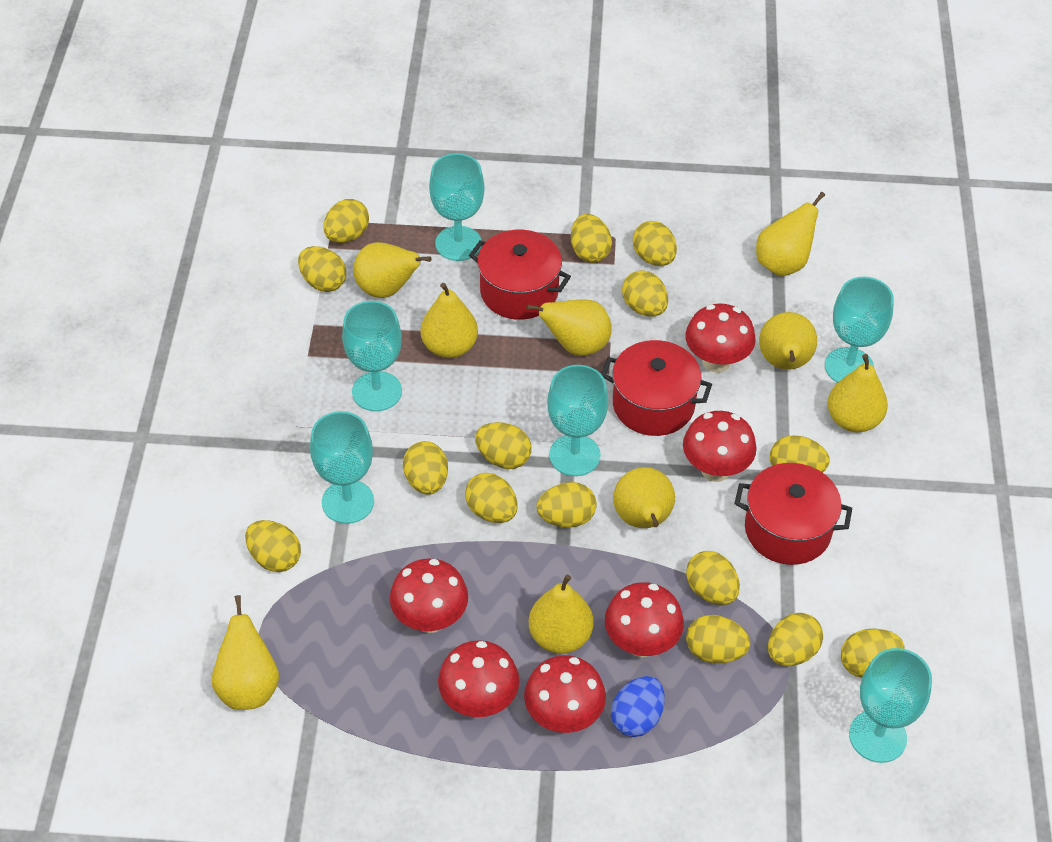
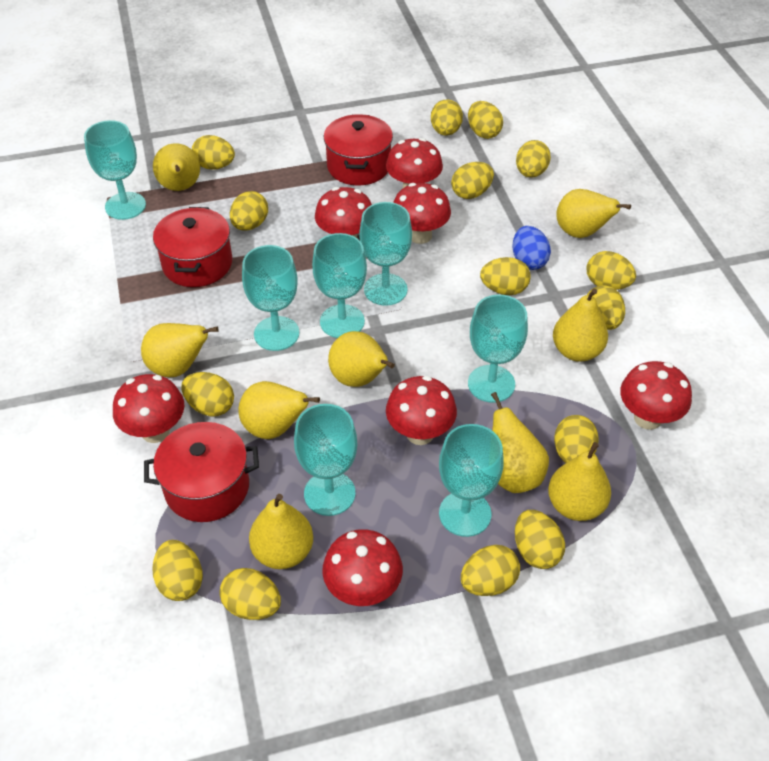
red mushroom: 6 -> 7
turquoise goblet: 6 -> 7

